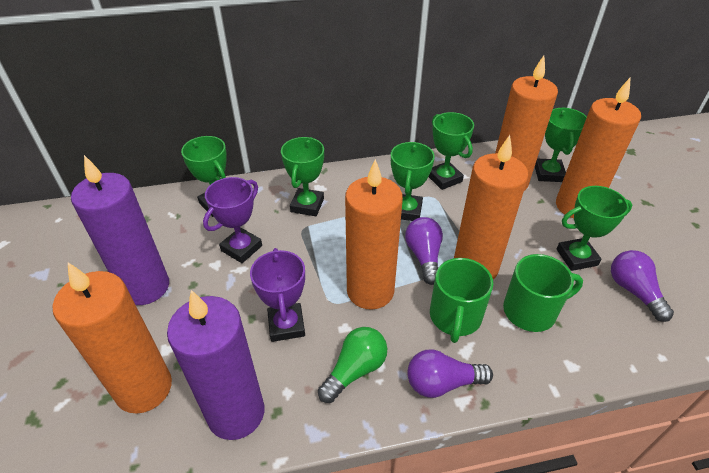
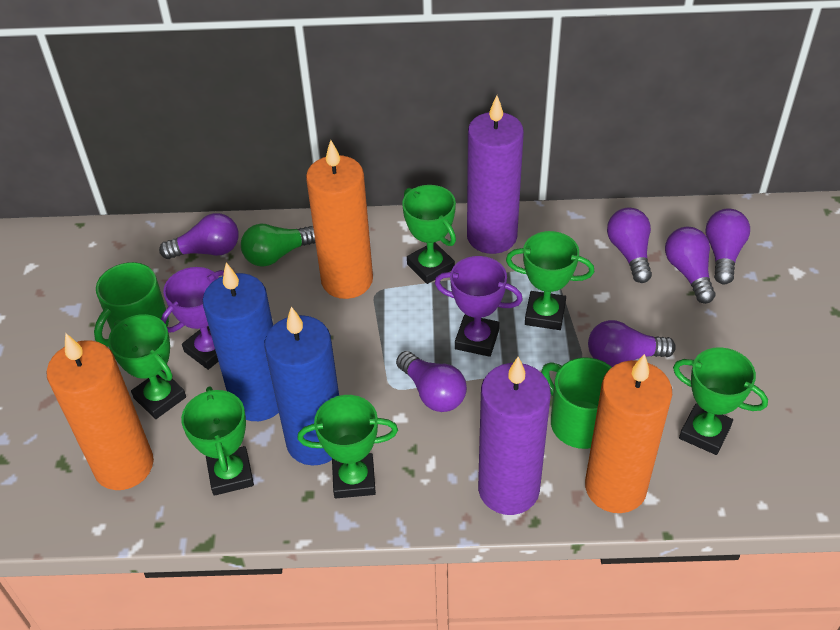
blue candle: 0 -> 2
orange candle: 5 -> 3
purple light bulb: 3 -> 6

